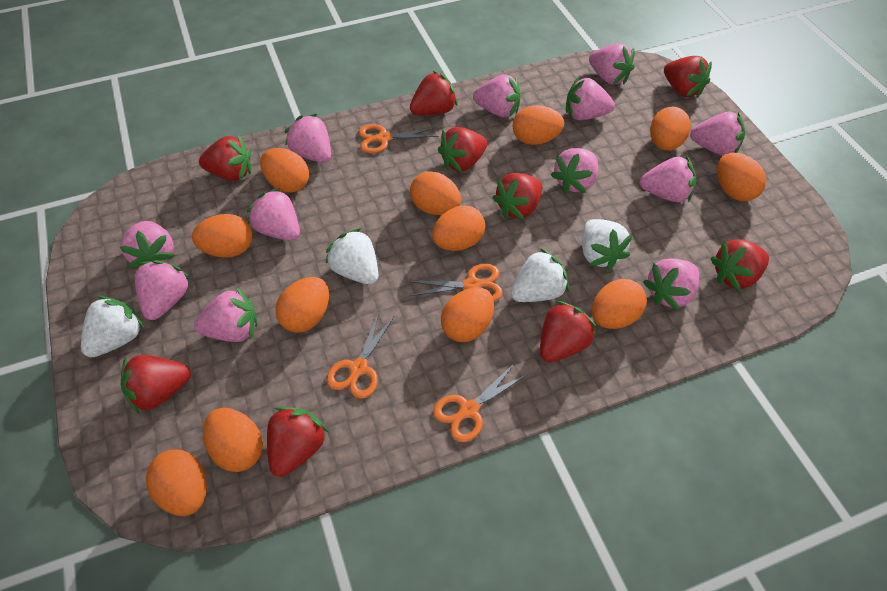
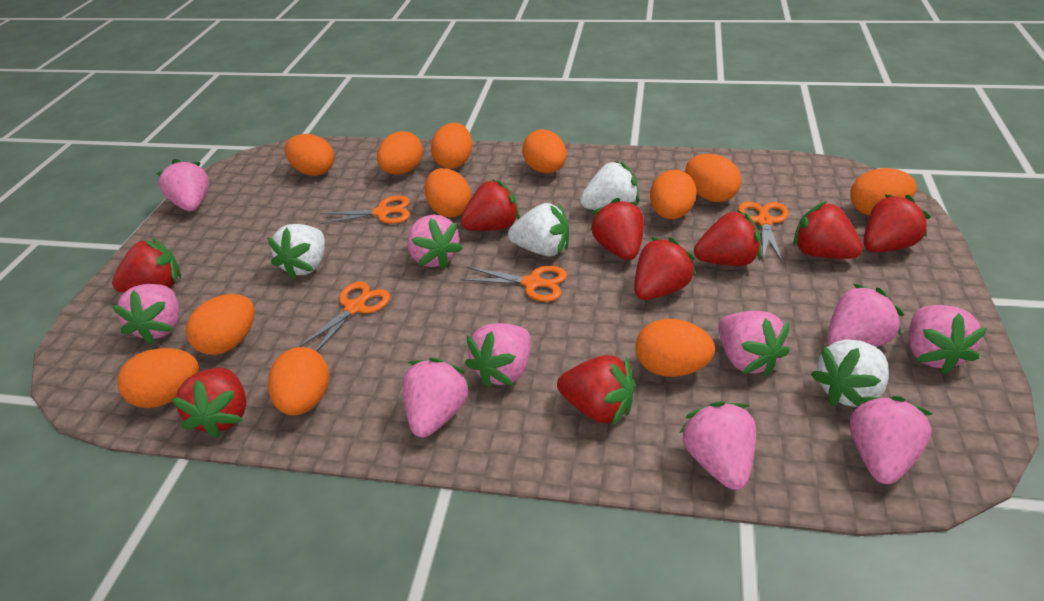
pink strawberry: 12 -> 10

